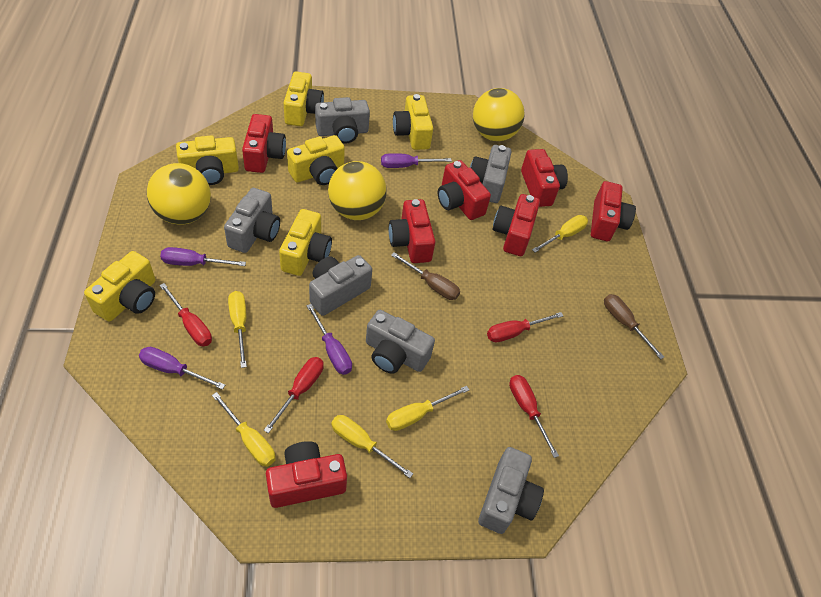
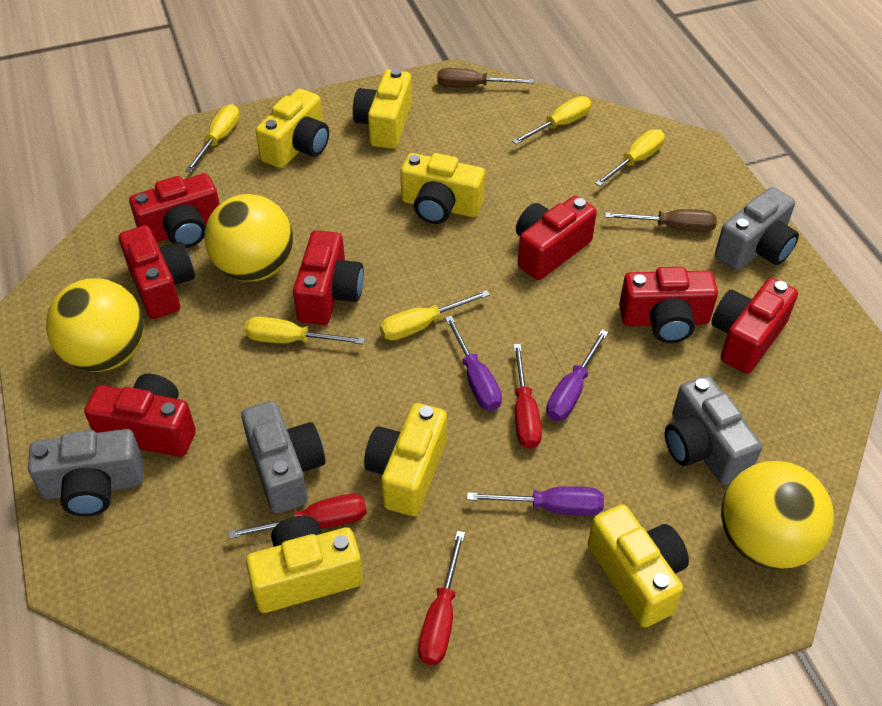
grey camera: 6 -> 4
purple screwdriver: 4 -> 3
red screwdriver: 4 -> 3

